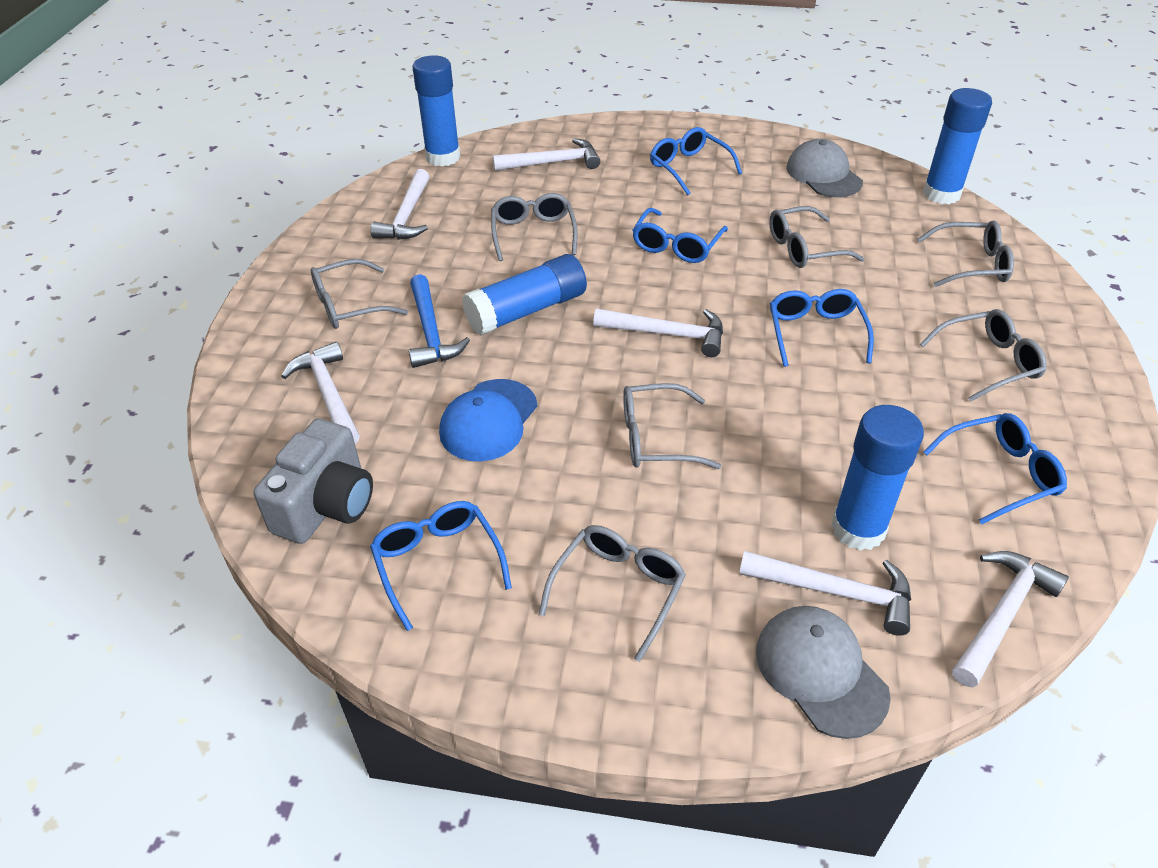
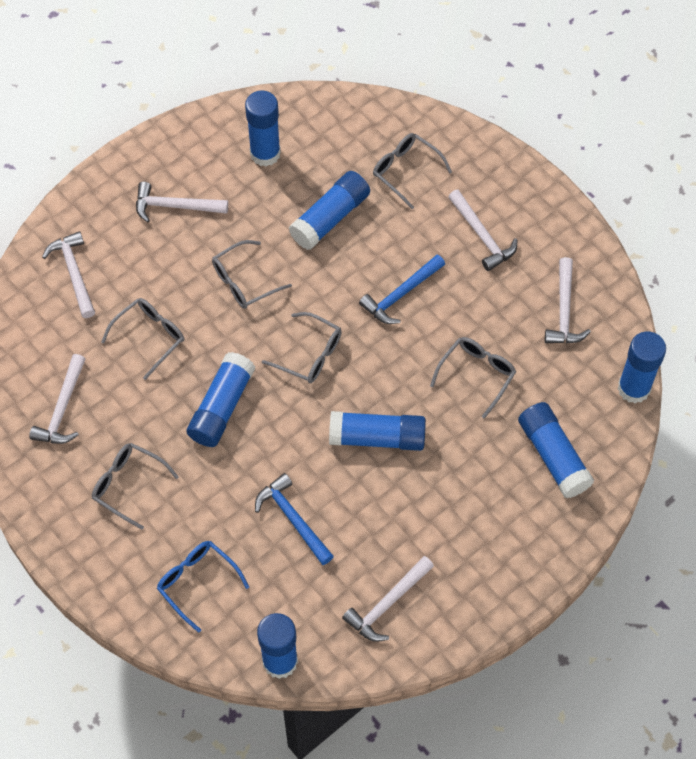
blue cap: 1 -> 0
blue glasses: 5 -> 1
blue glue stick: 4 -> 7
blue hammer: 1 -> 2
grey camera: 1 -> 0
grey cap: 2 -> 0
grey glasses: 7 -> 6

